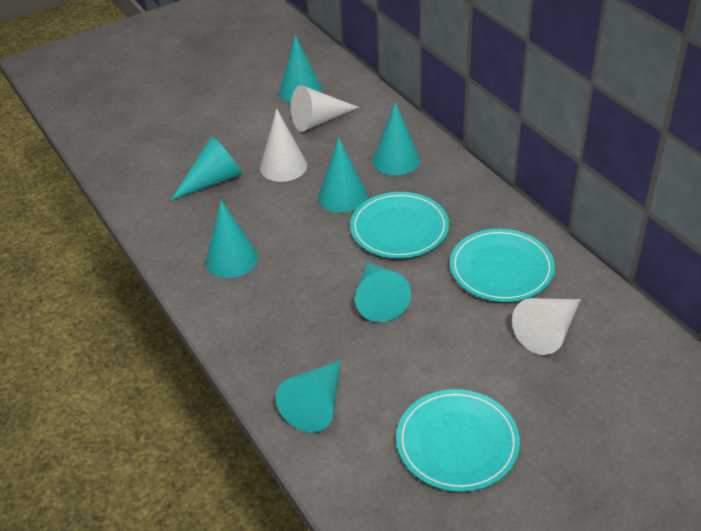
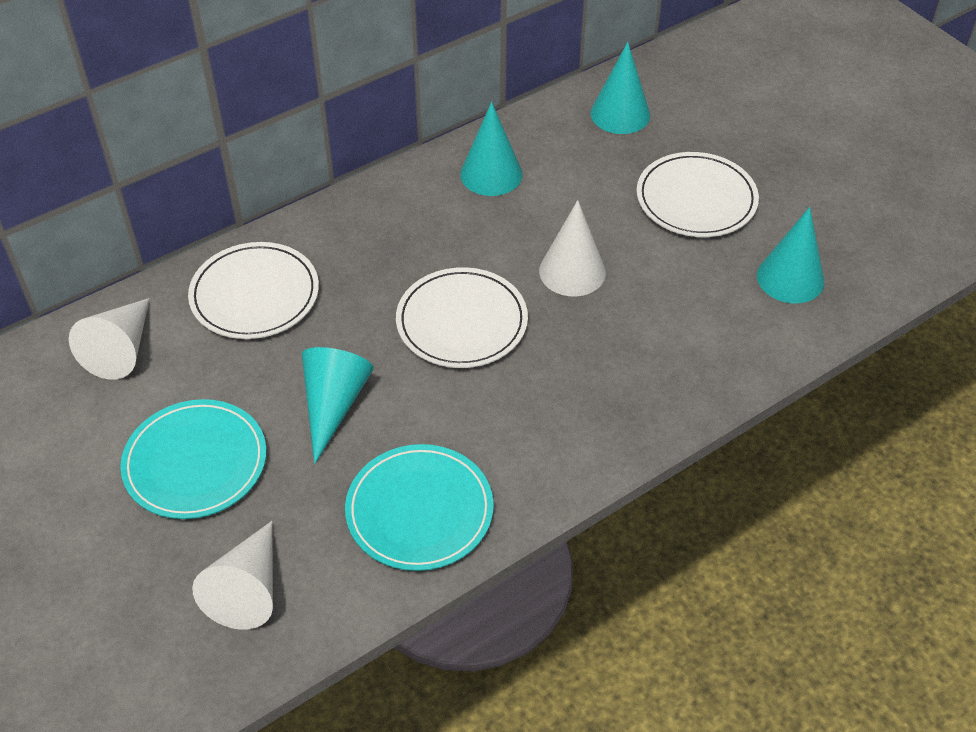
turquoise cone: 7 -> 4
turquoise plate: 3 -> 2
white plate: 0 -> 3

